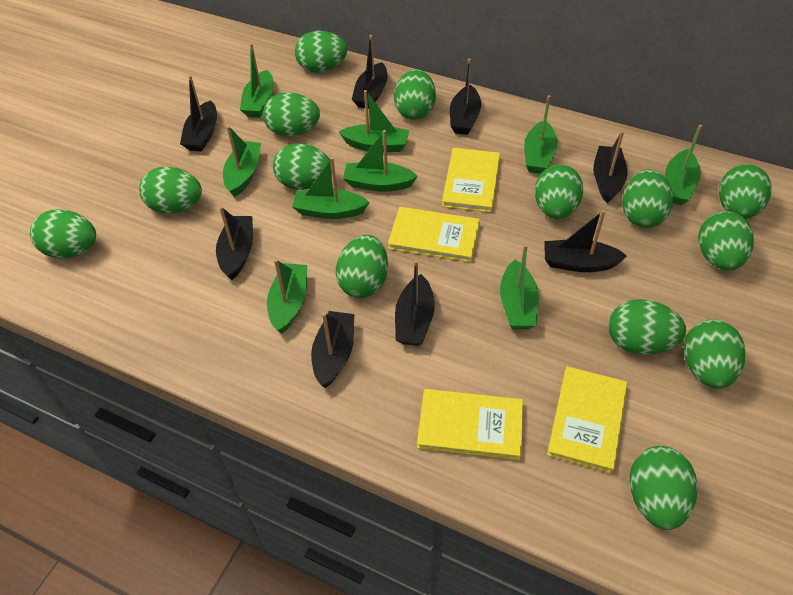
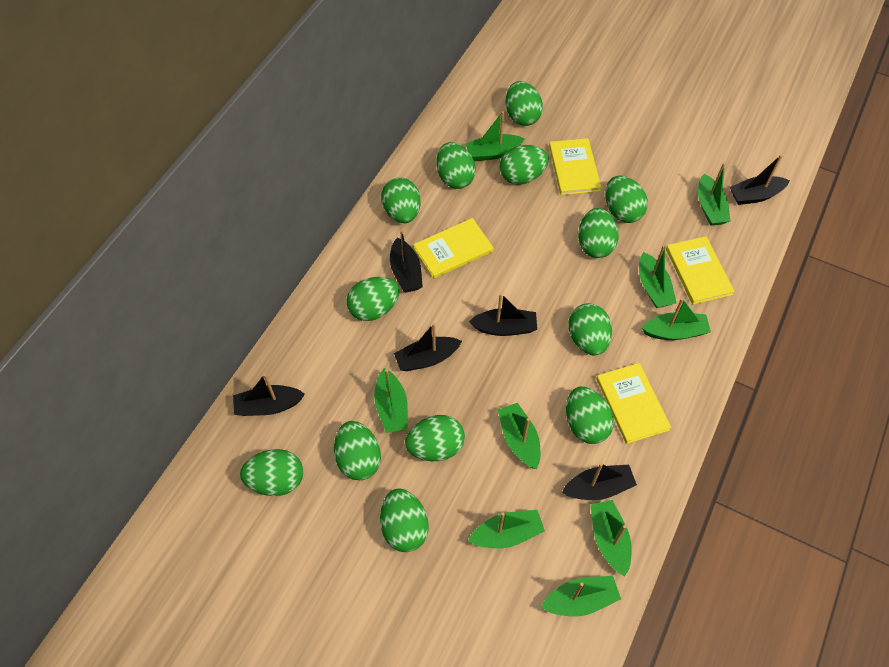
black boat: 8 -> 6
green egg: 14 -> 13

